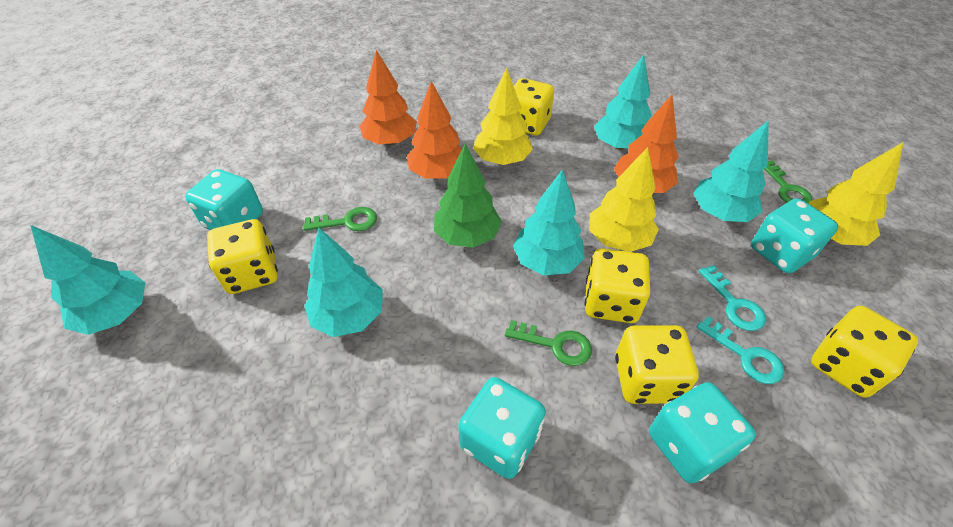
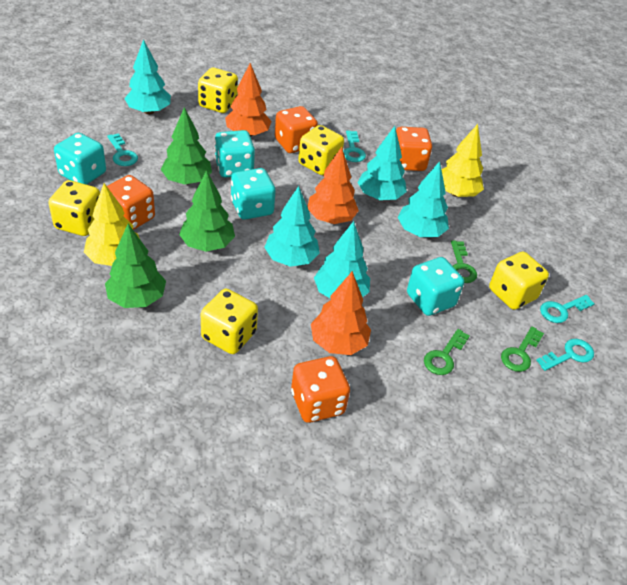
green tree: 1 -> 3
orange dice: 0 -> 4
turquoise key: 2 -> 4
yellow tree: 3 -> 2

